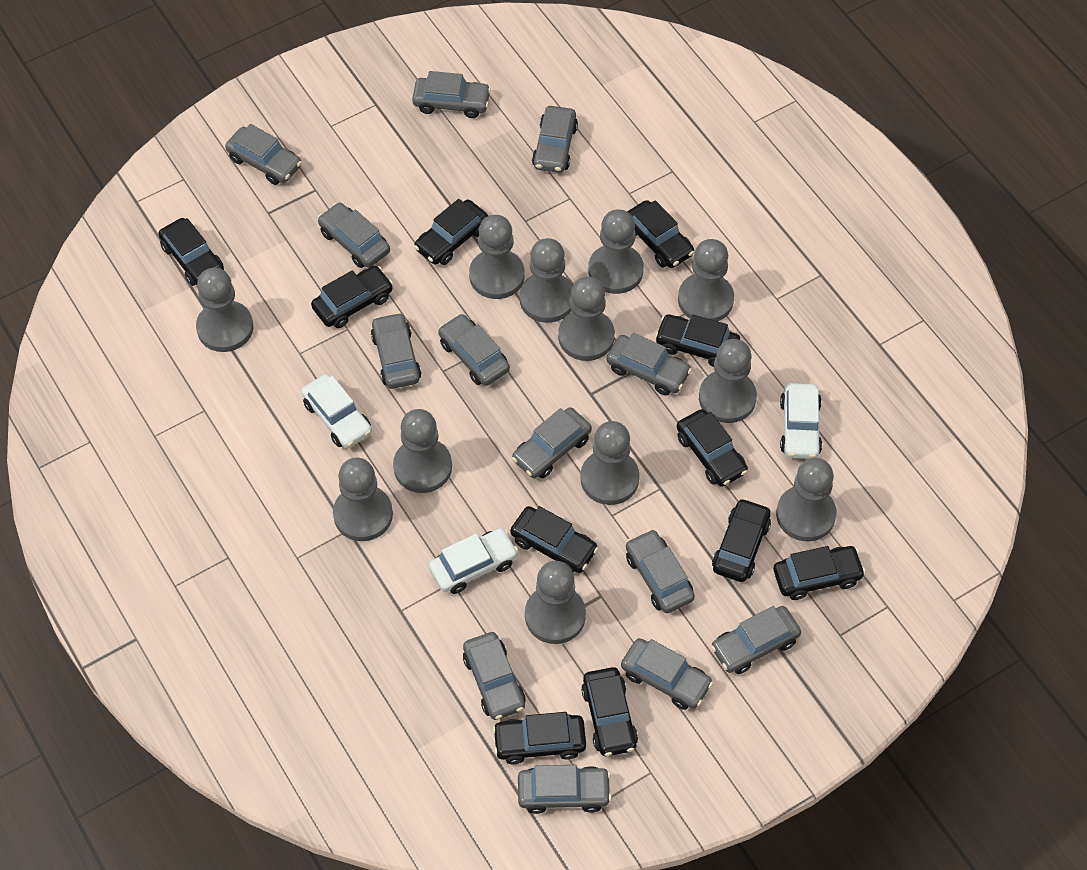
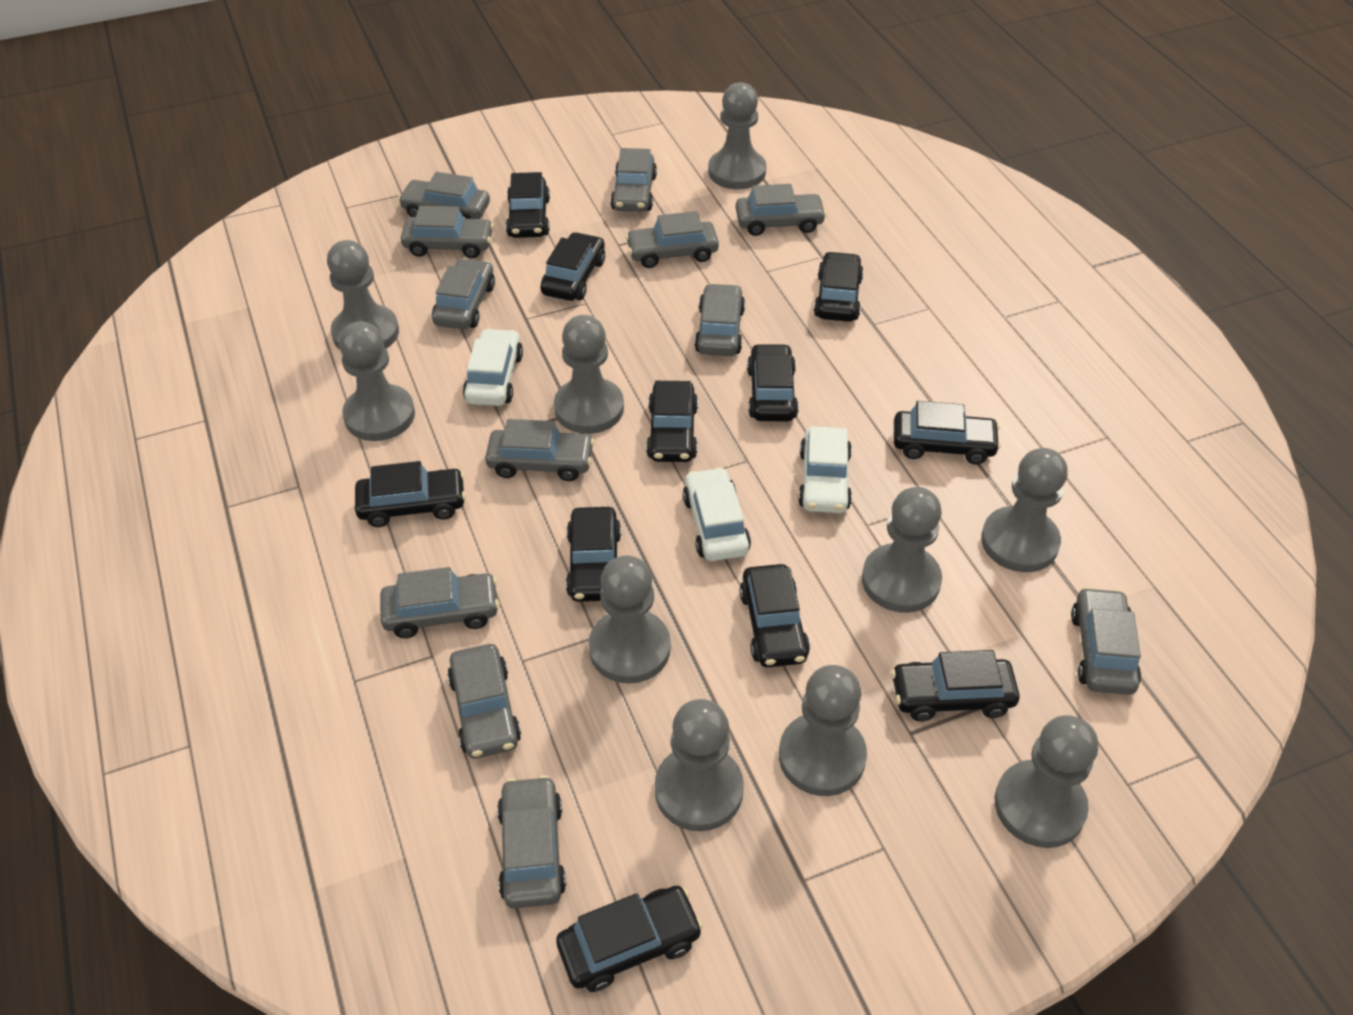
grey car: 13 -> 12
grey pawn: 12 -> 10

